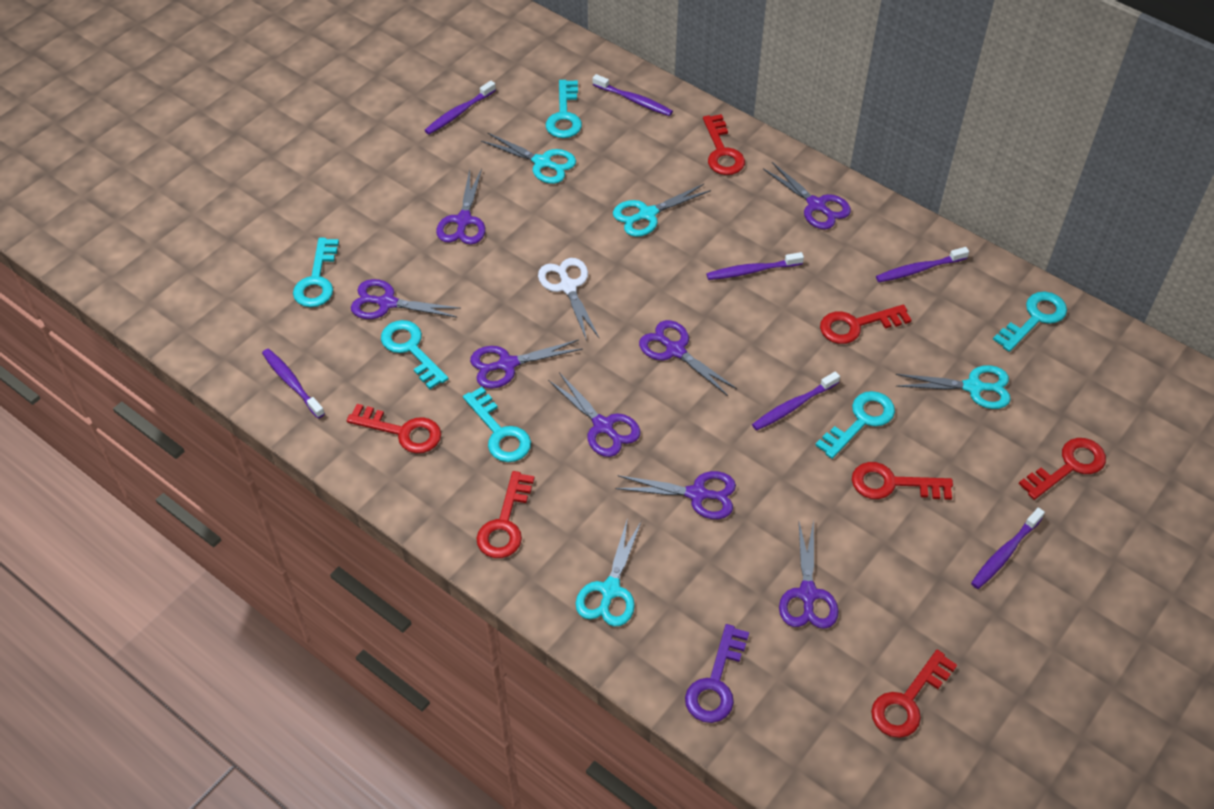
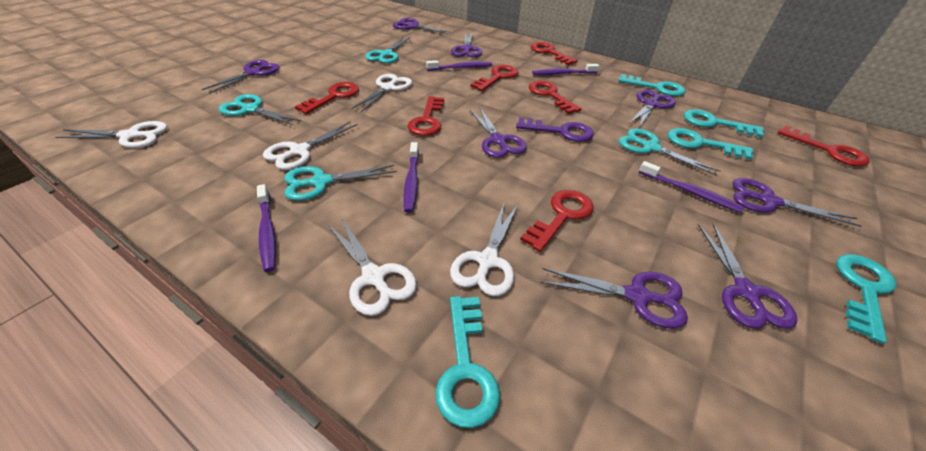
purple toothbrush: 7 -> 5
turquoise key: 6 -> 5
white scissors: 1 -> 5

